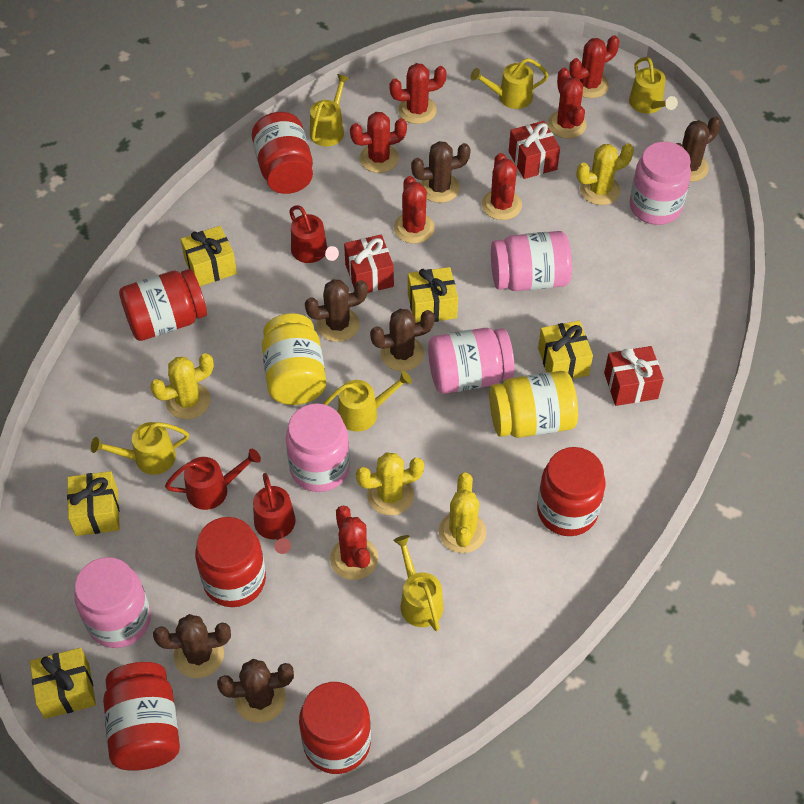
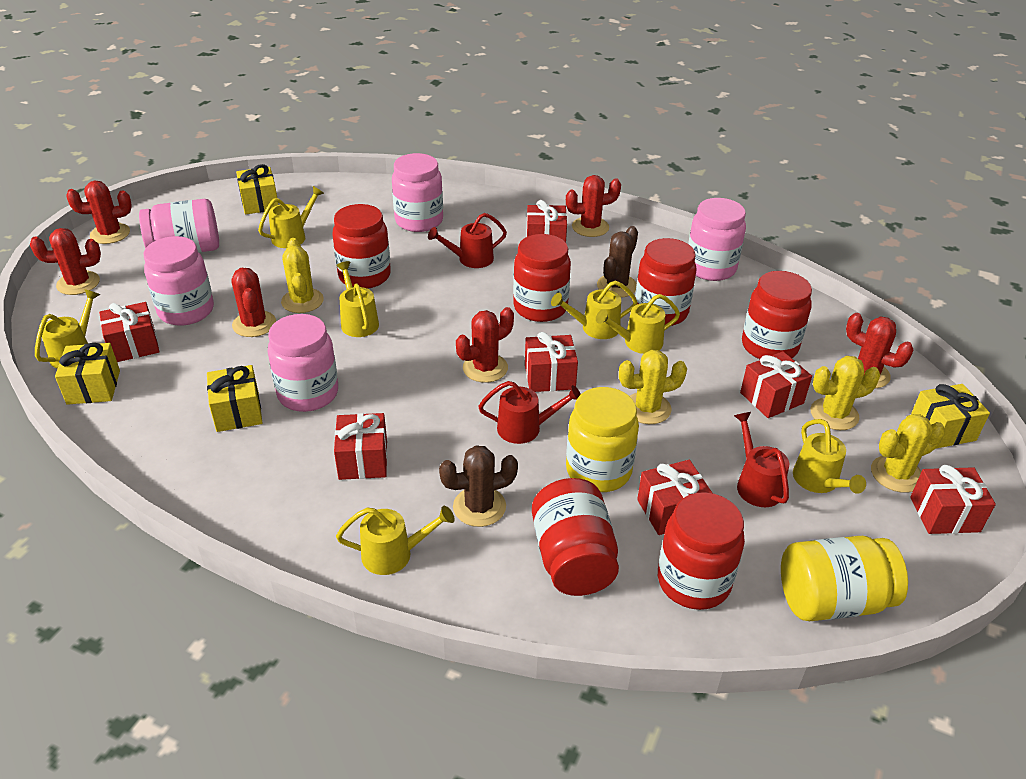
brown cactus: 6 -> 2
red cactus: 7 -> 6
red gift: 3 -> 7
yellow gift: 5 -> 4
yellow watering can: 6 -> 7

